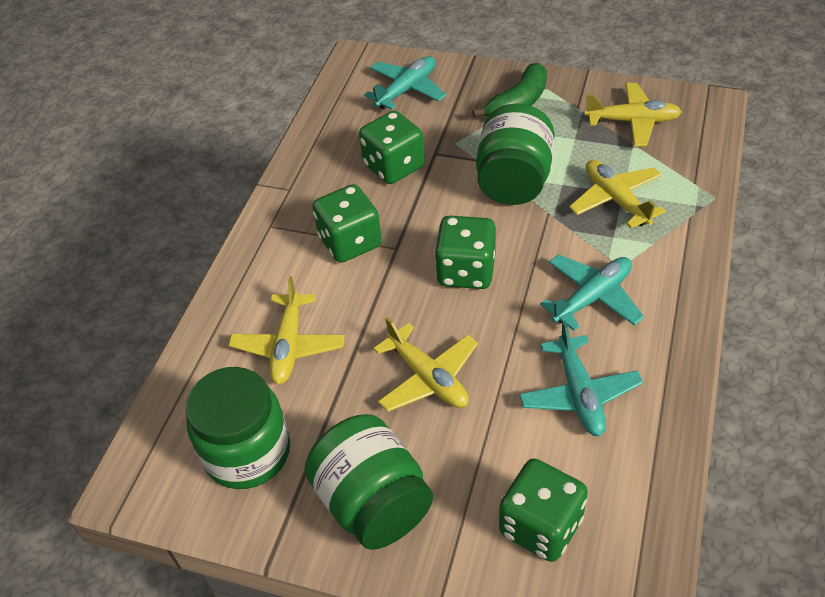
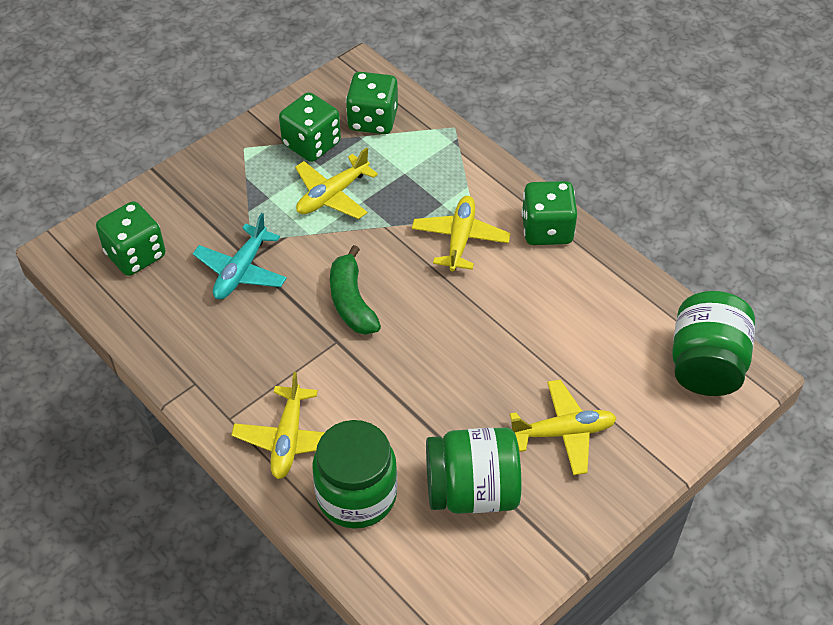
turquoise plane: 3 -> 1

